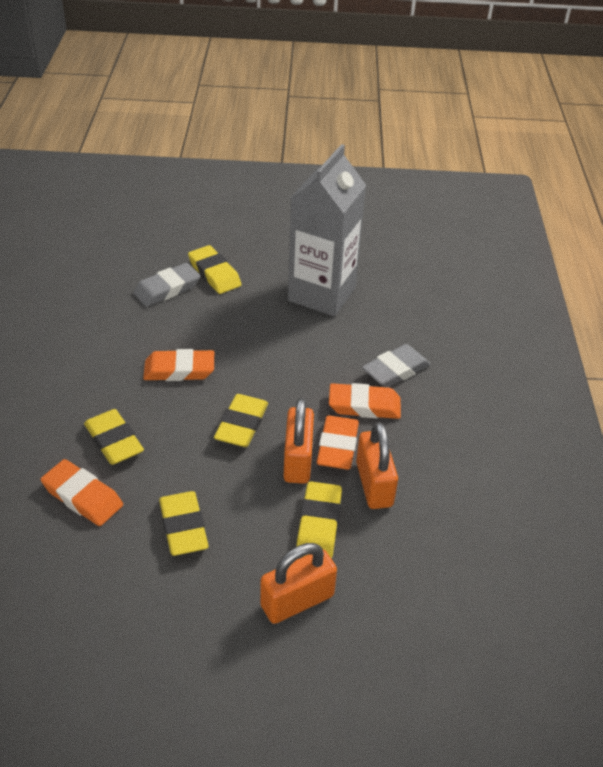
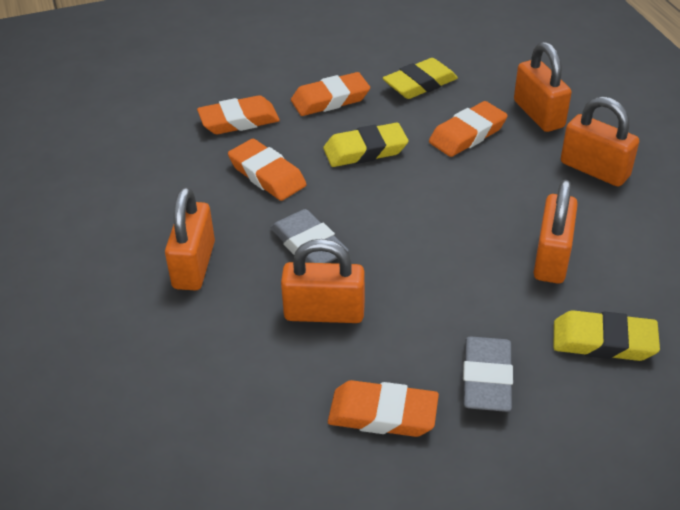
grey carton: 1 -> 0
orange eraser: 4 -> 5
orange padlock: 3 -> 5
yellow eraser: 5 -> 3

